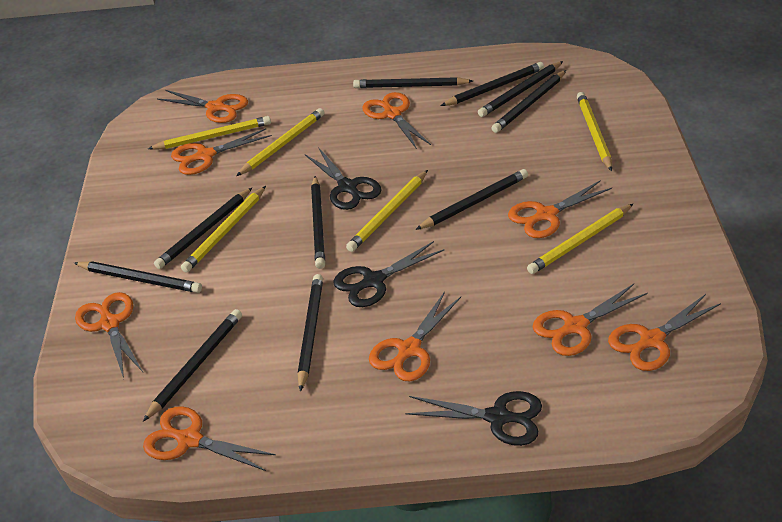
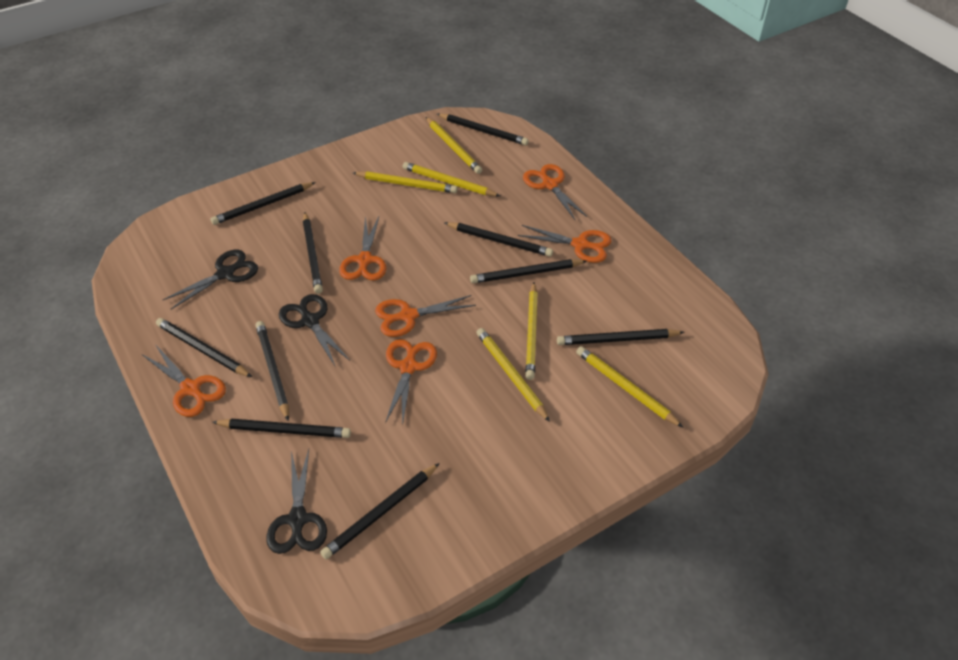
orange scissors: 9 -> 6

